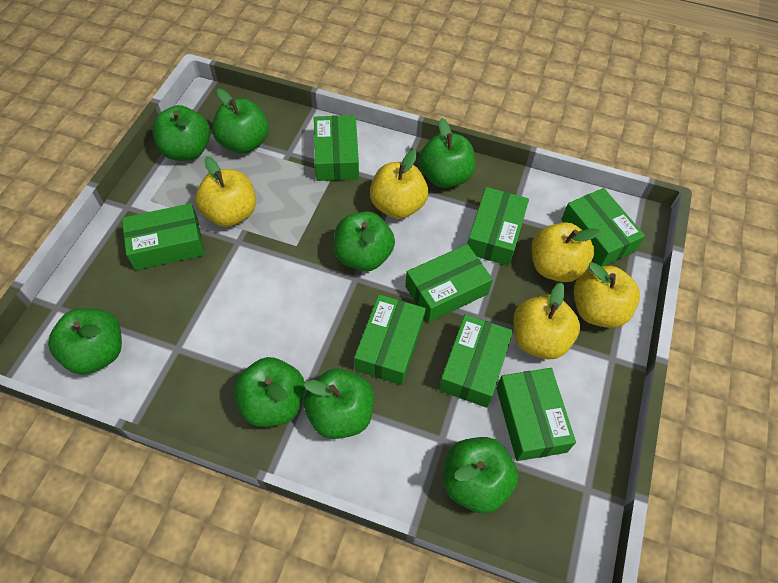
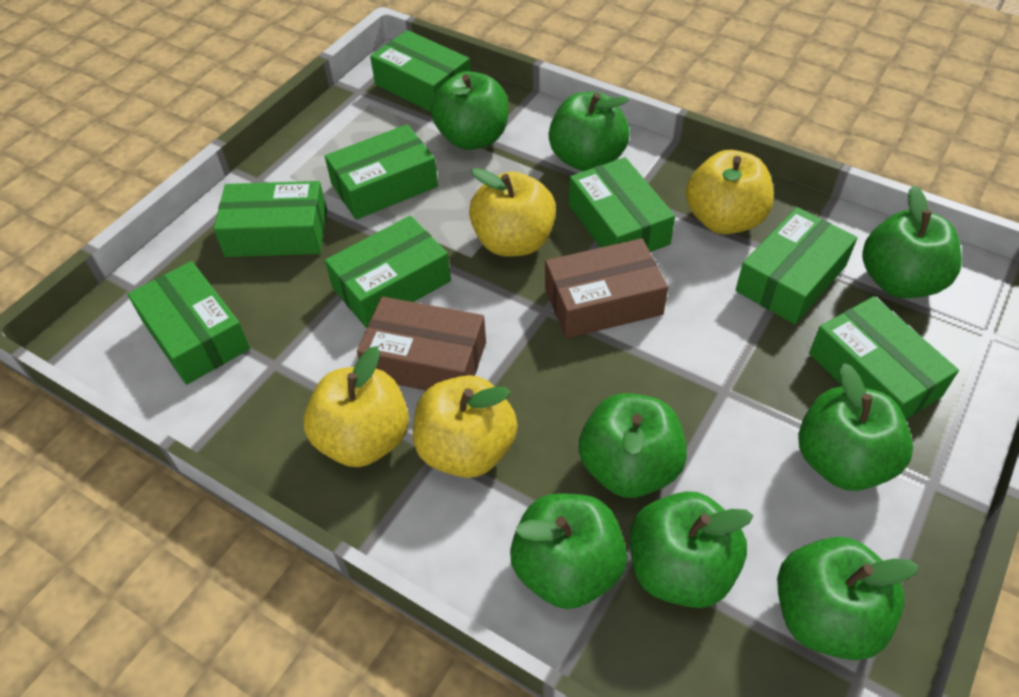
brown box: 0 -> 2
yellow apple: 5 -> 4

